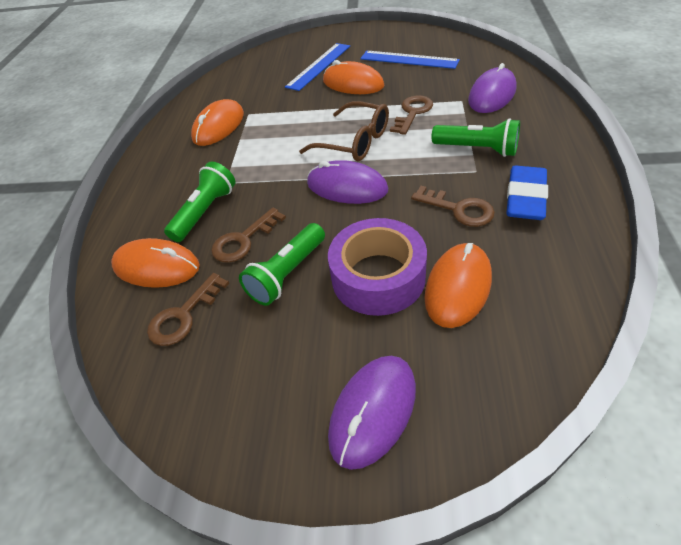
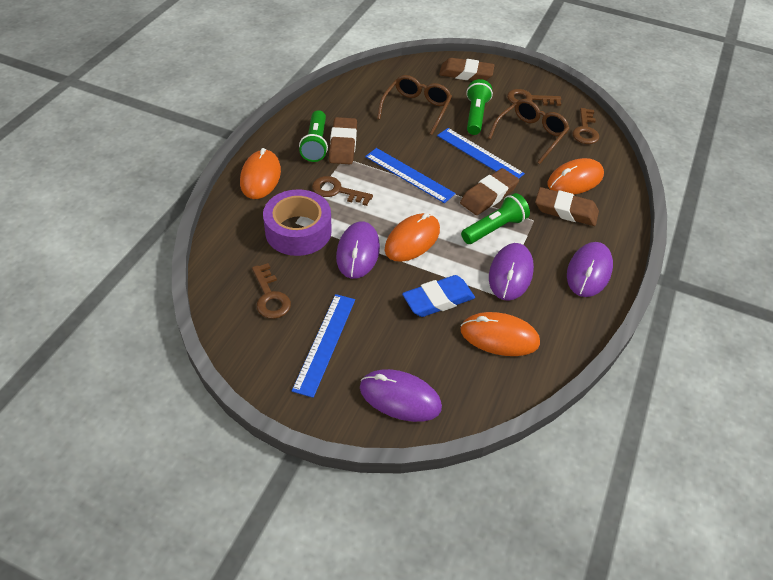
blue ruler: 2 -> 3
brown eraser: 0 -> 4
brown glasses: 1 -> 2
purple mouse: 3 -> 4

